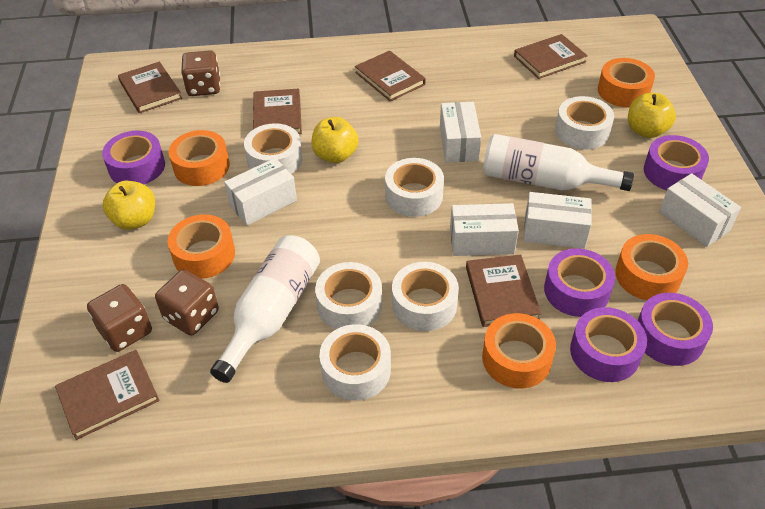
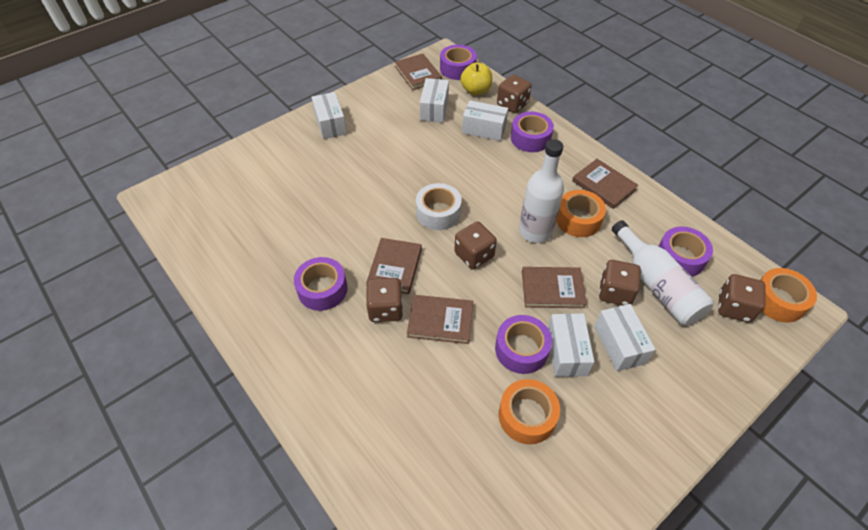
brown book: 6 -> 5
brown dice: 3 -> 5
orange tape: 5 -> 3
white tape: 6 -> 1
yellow apple: 3 -> 1

